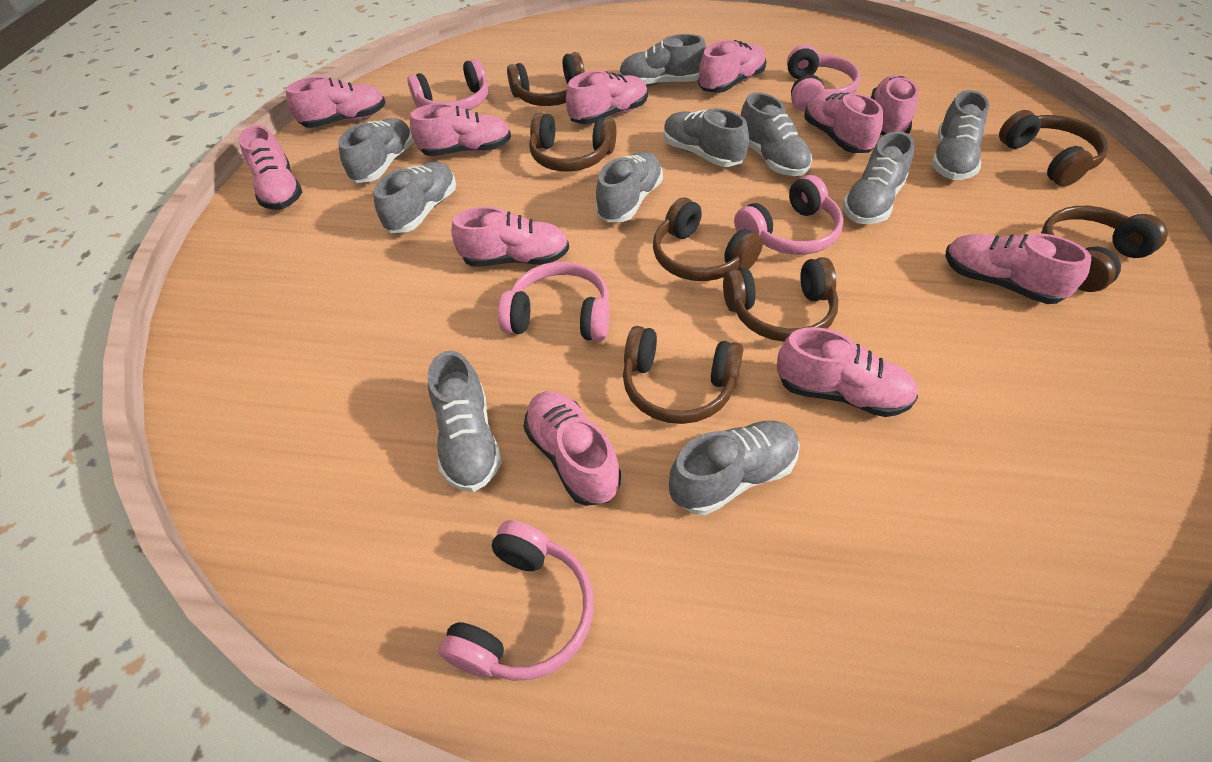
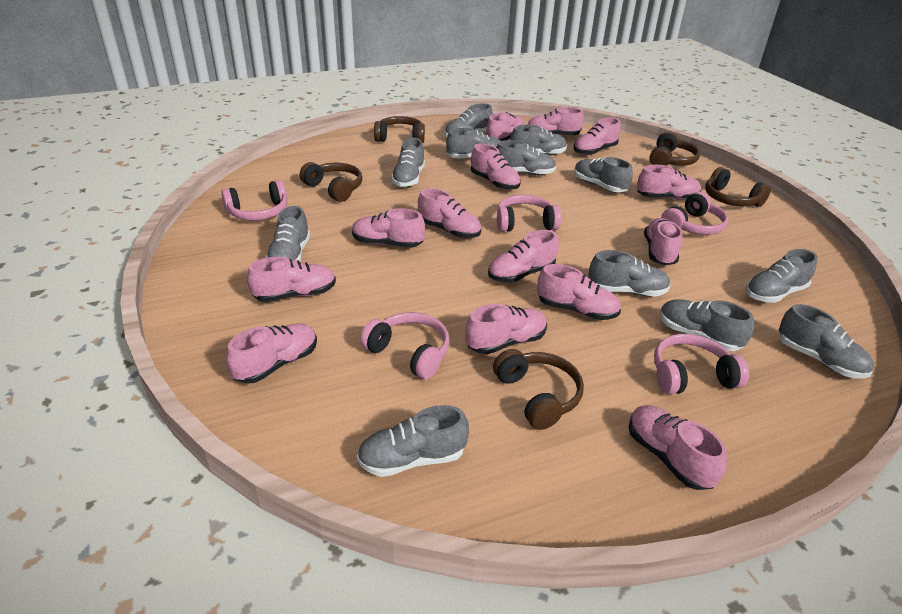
brown headphones: 7 -> 5
grey shoe: 10 -> 12
pink shoe: 11 -> 14

